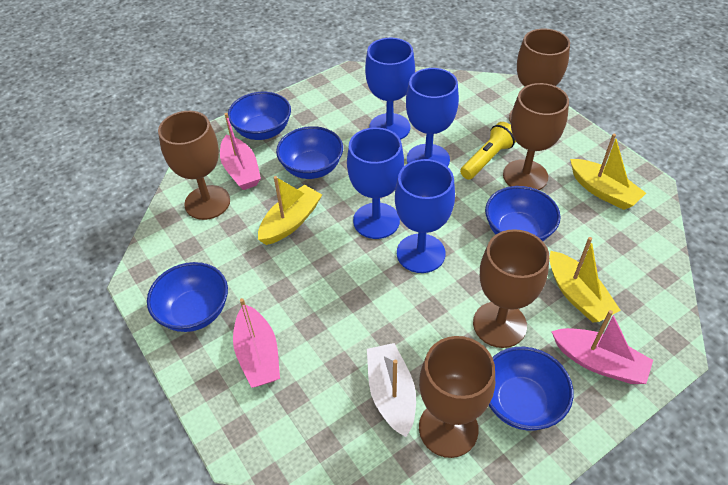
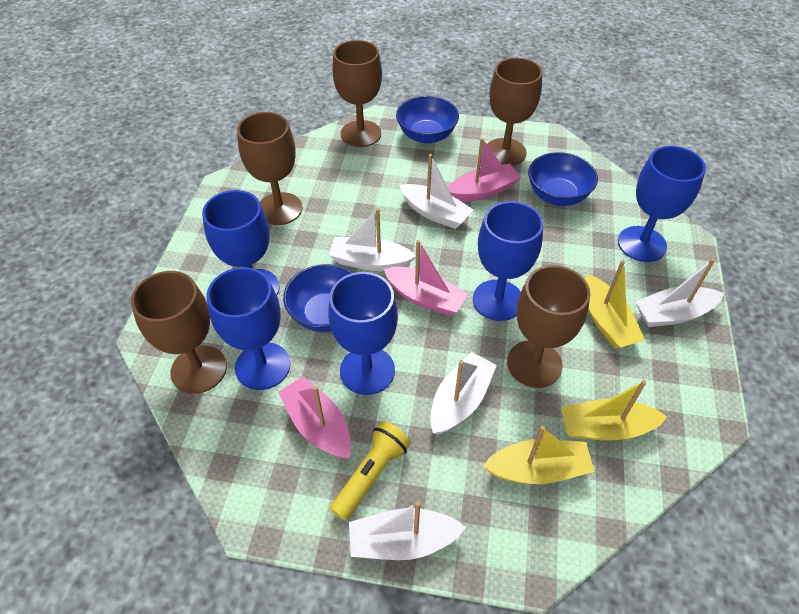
blue bowl: 5 -> 3
blue goblet: 4 -> 5
white boat: 1 -> 5

